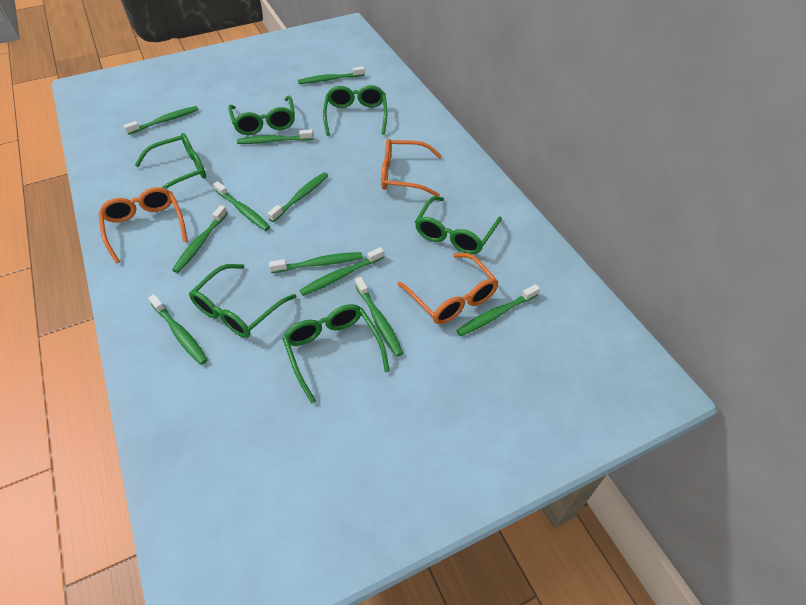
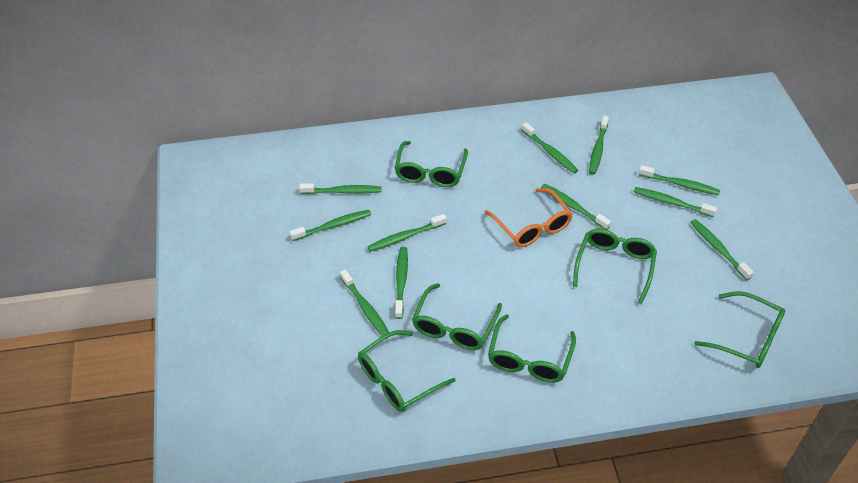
orange glasses: 3 -> 1

